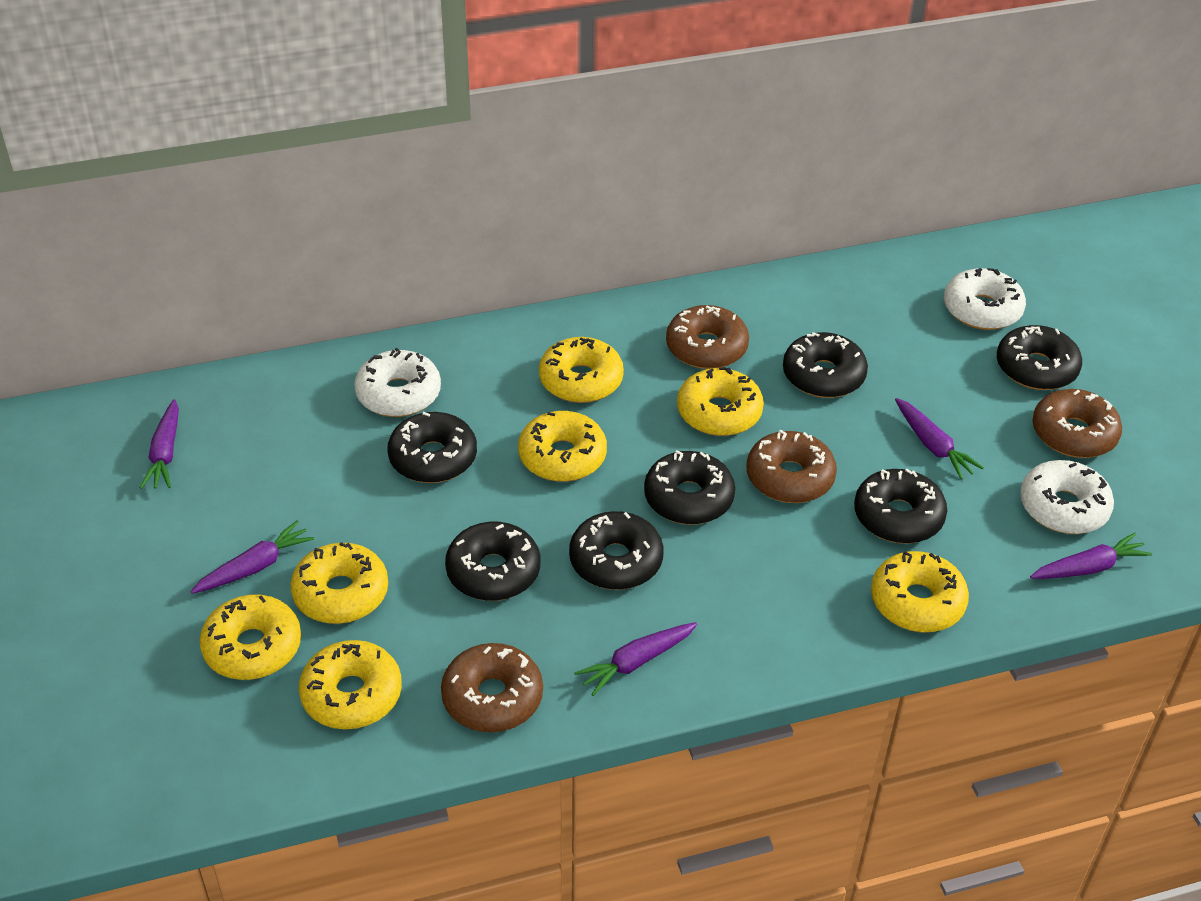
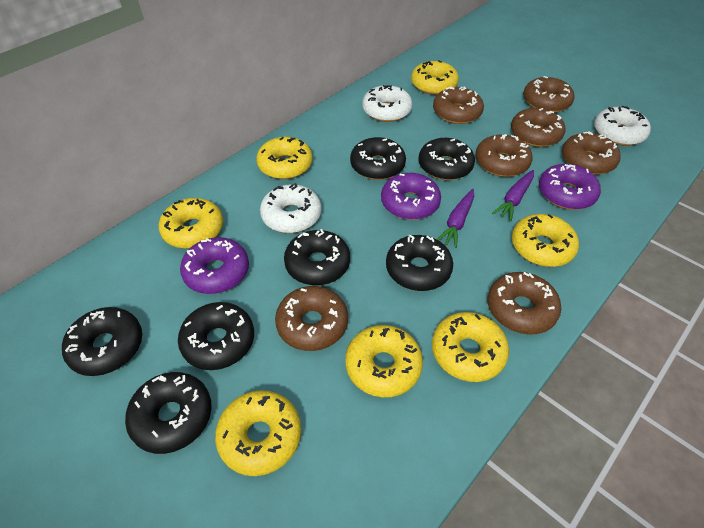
brown donut: 4 -> 7
purple carrot: 5 -> 2
purple donut: 0 -> 3

